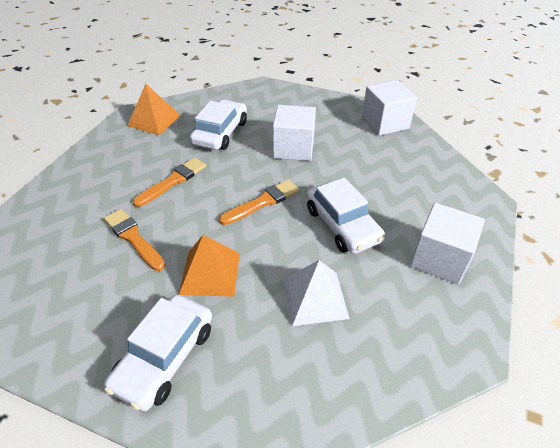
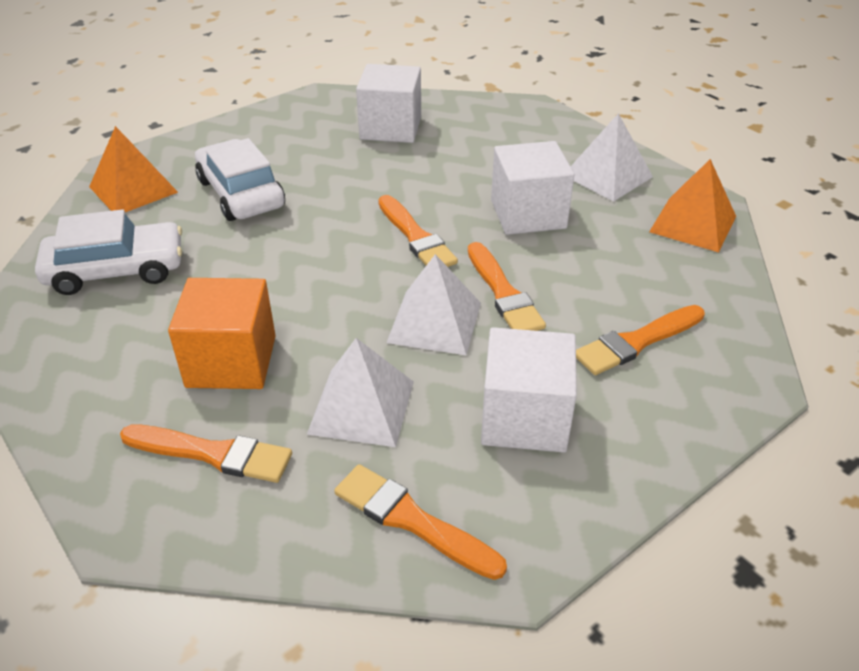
orange brush: 3 -> 5
orange cube: 0 -> 1
white car: 3 -> 2
white pyramid: 1 -> 3

